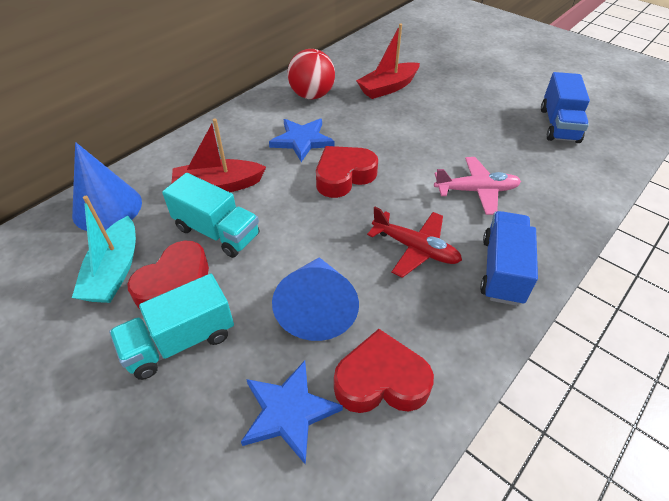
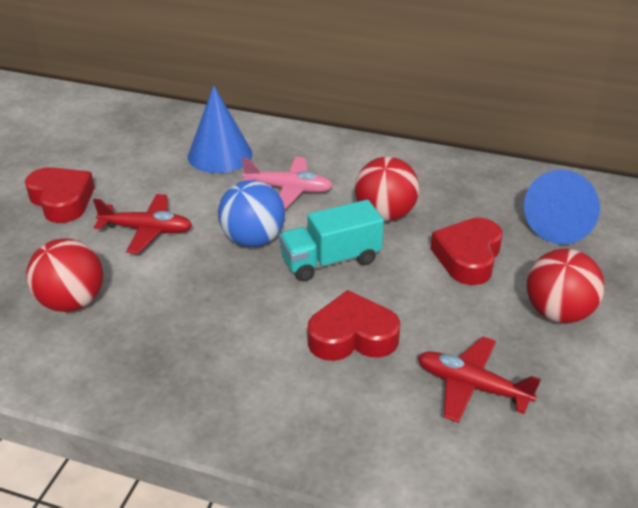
blue ball: 0 -> 1
blue star: 2 -> 0
blue truck: 2 -> 0
red ball: 1 -> 3
red boat: 2 -> 0
red plane: 1 -> 2
turquoise boat: 1 -> 0
turquoise truck: 2 -> 1

